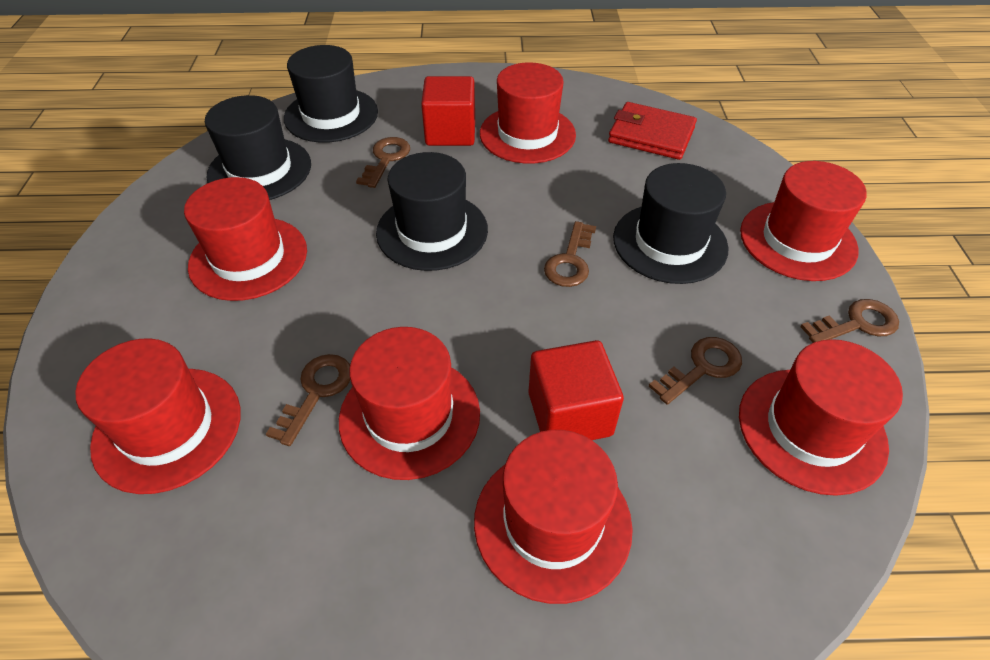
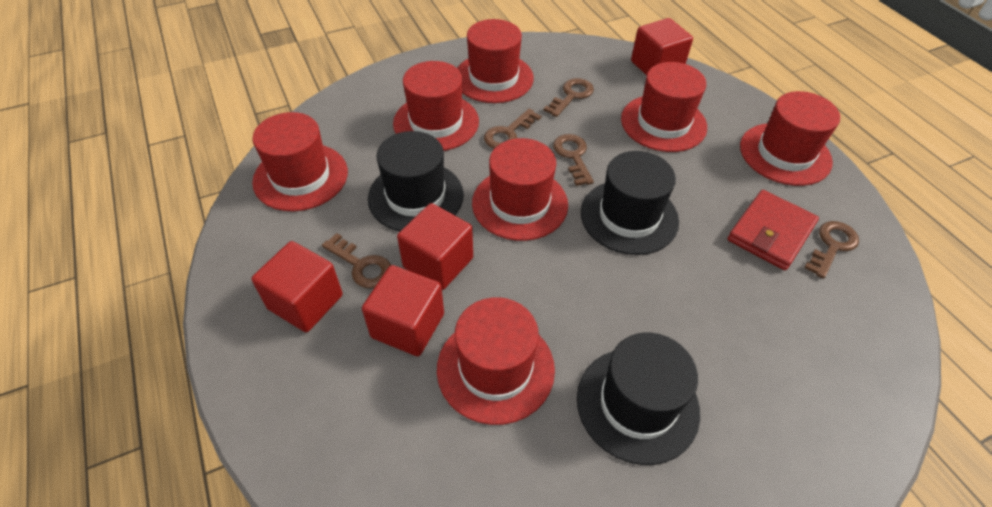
black hat: 4 -> 3
red cube: 2 -> 4

